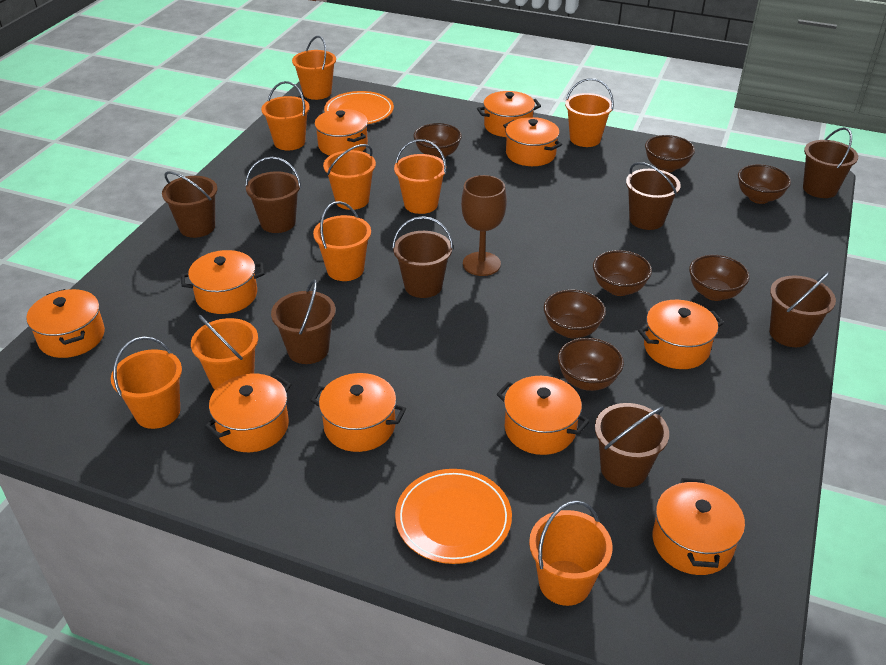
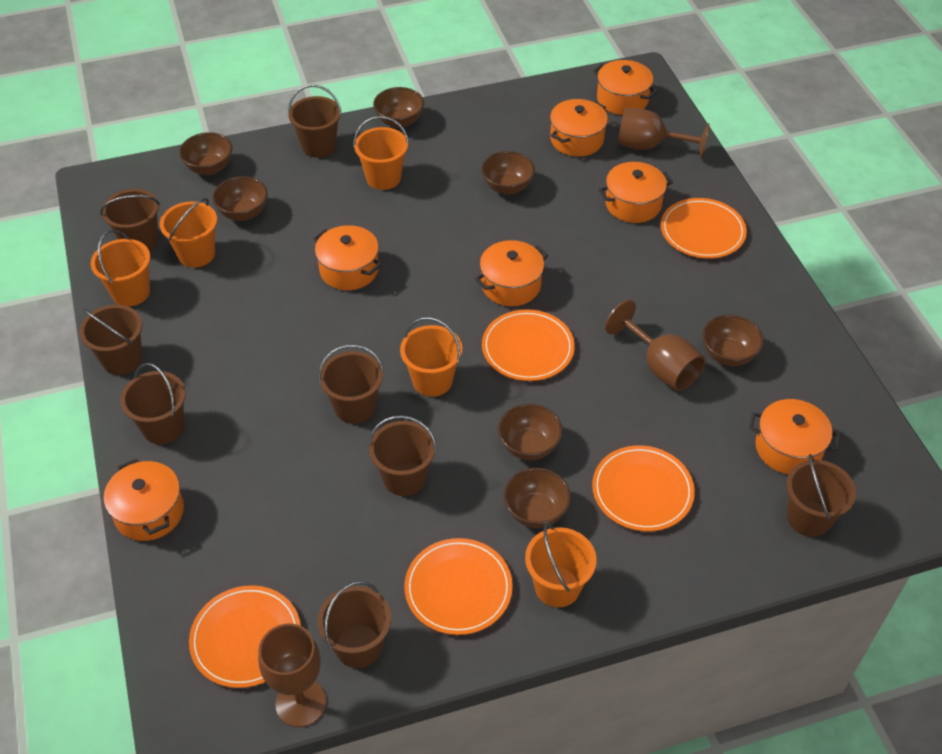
brown goblet: 1 -> 3
orange bucket: 9 -> 5
orange plate: 2 -> 5
orange pot: 10 -> 7

